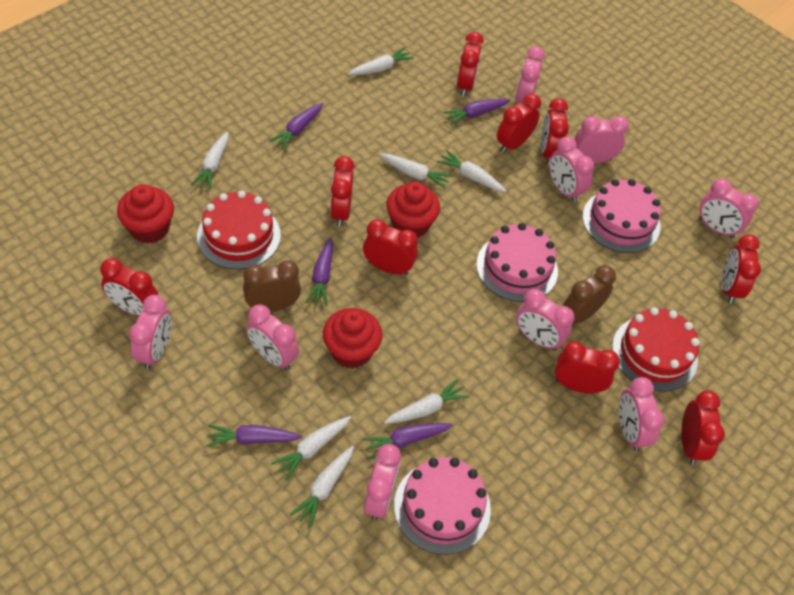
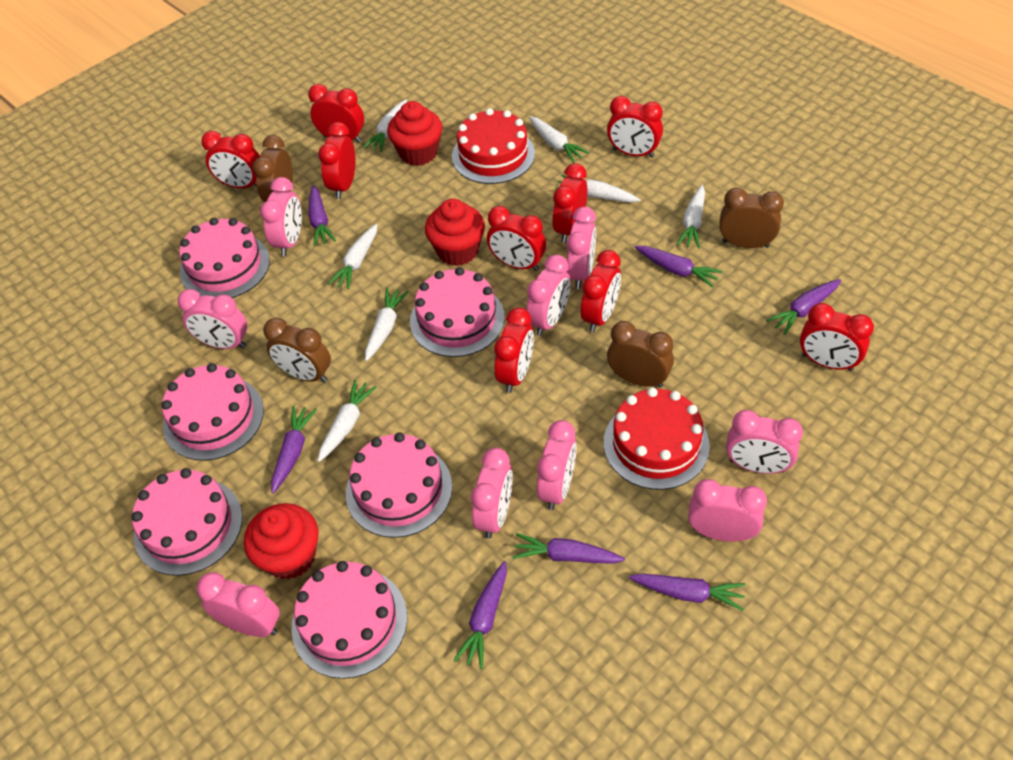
brown clock: 2 -> 4
pink cake: 3 -> 6
purple carrot: 5 -> 7

